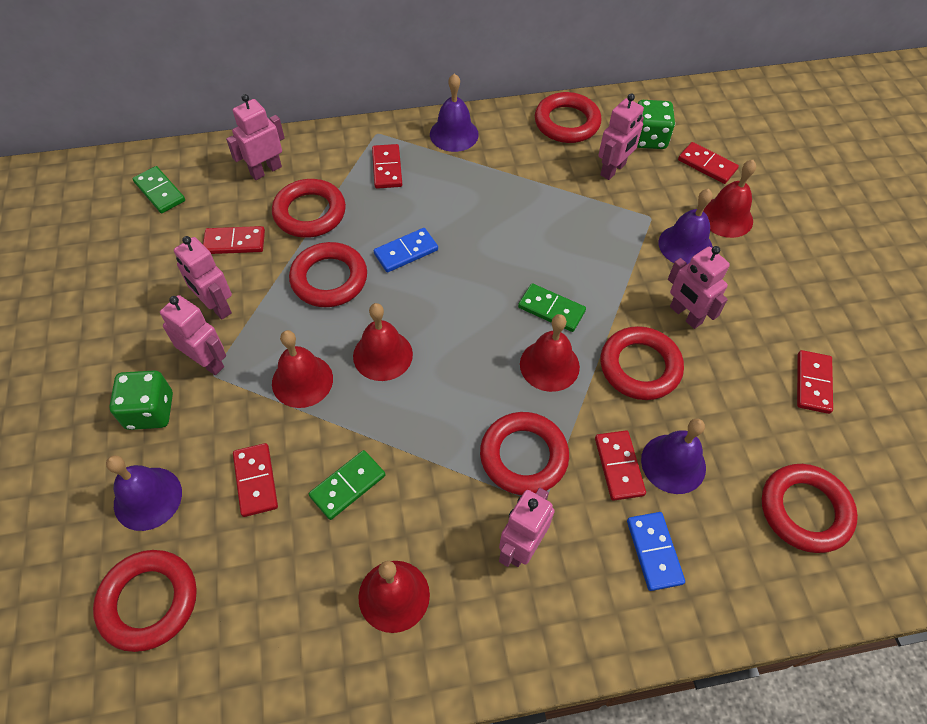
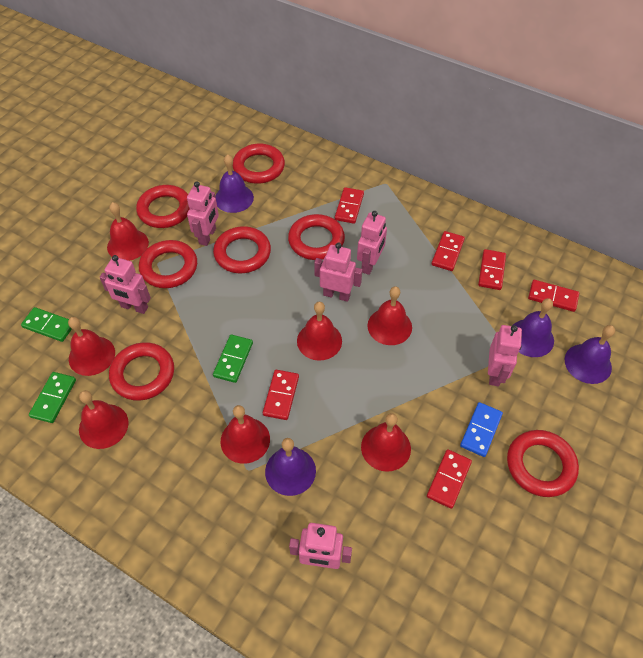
blue domino: 2 -> 1
green dice: 2 -> 0
red bell: 5 -> 7

